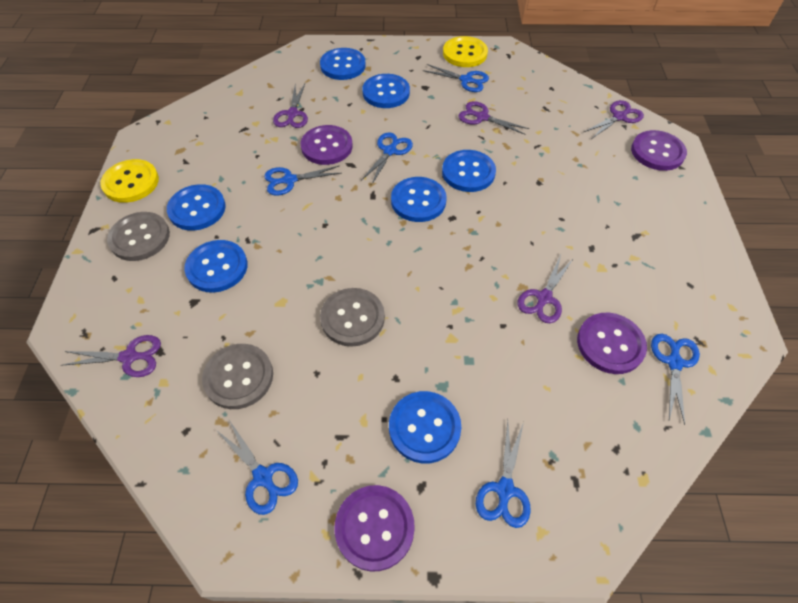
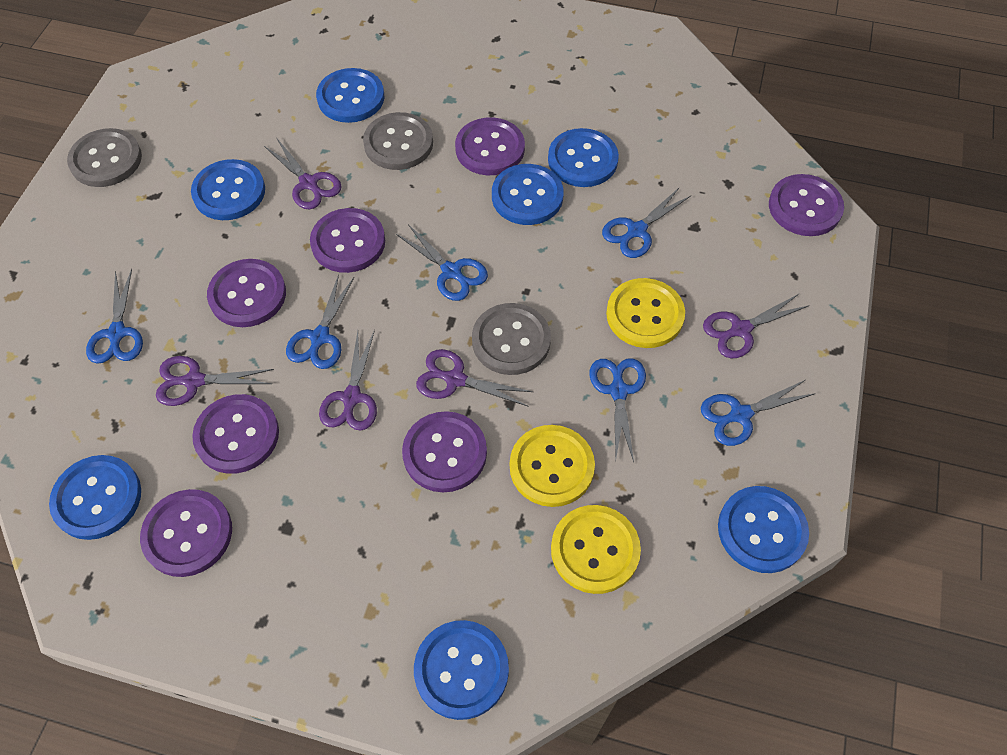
purple button: 4 -> 7
yellow button: 2 -> 3

